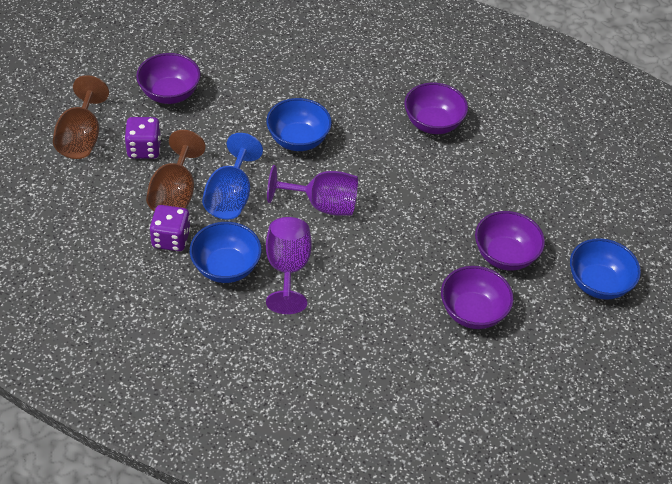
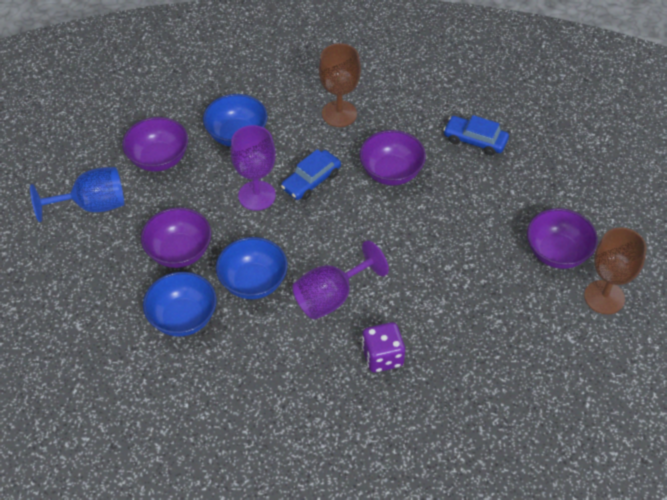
blue car: 0 -> 2
purple dice: 2 -> 1

